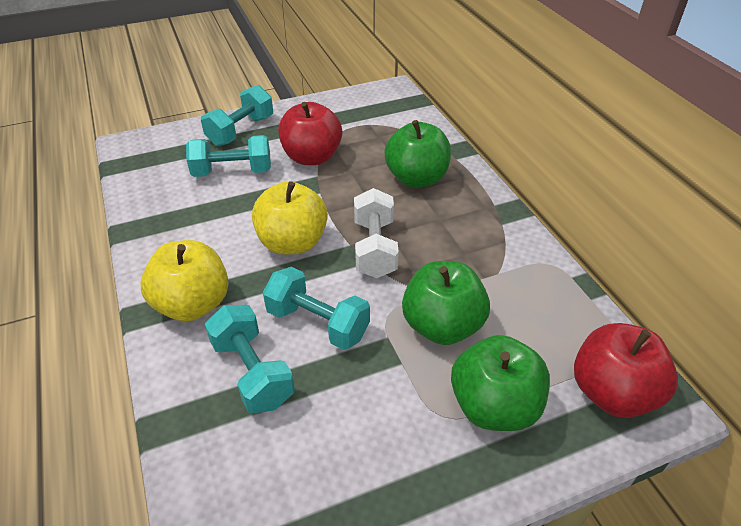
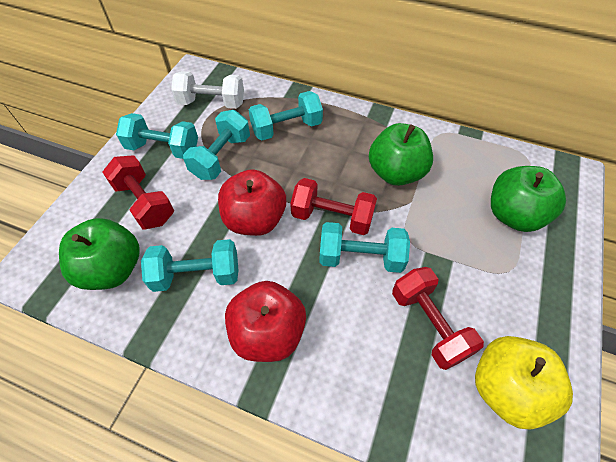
red dumbbell: 0 -> 3
turquoise dumbbell: 4 -> 5
yellow apple: 2 -> 1

